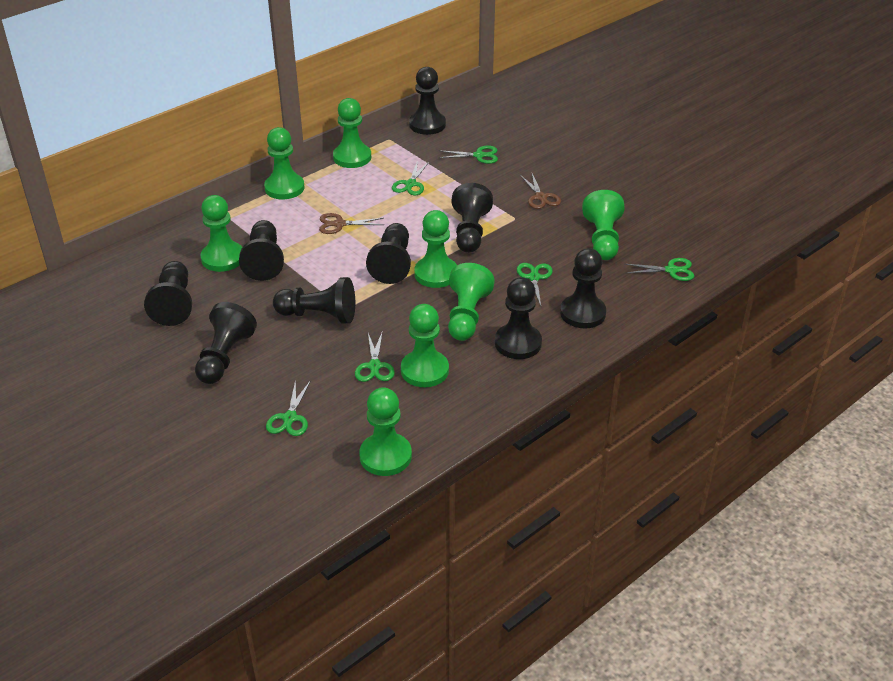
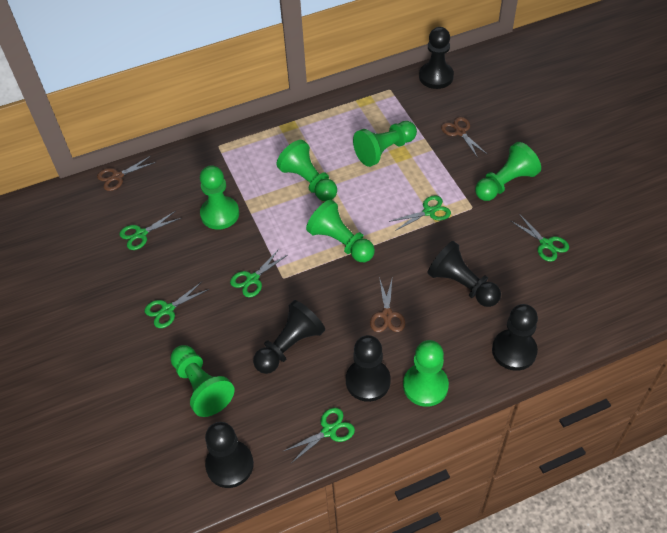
black pawn: 9 -> 6
brown scissors: 2 -> 3
green pawn: 8 -> 7

